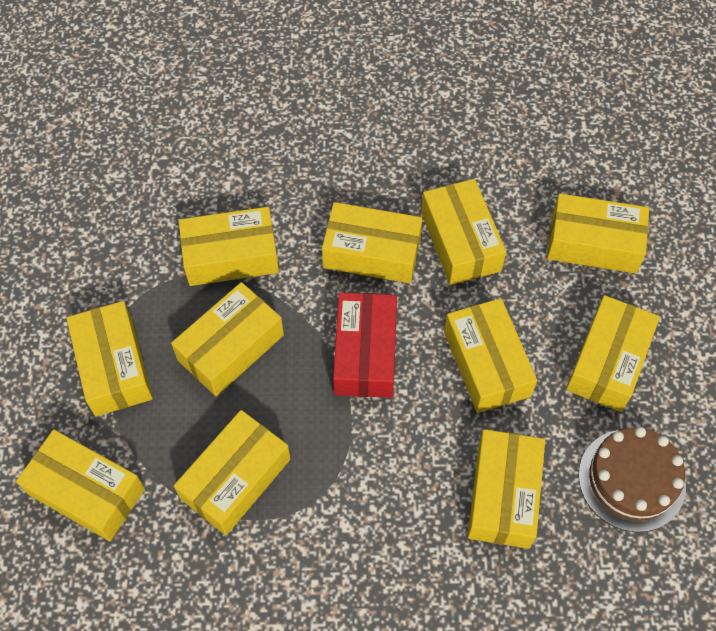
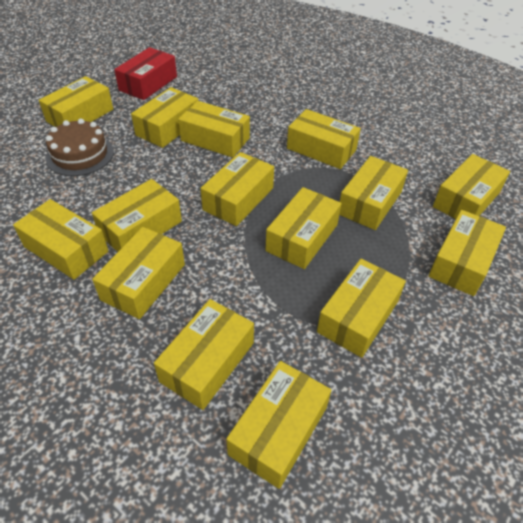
yellow box: 11 -> 15

